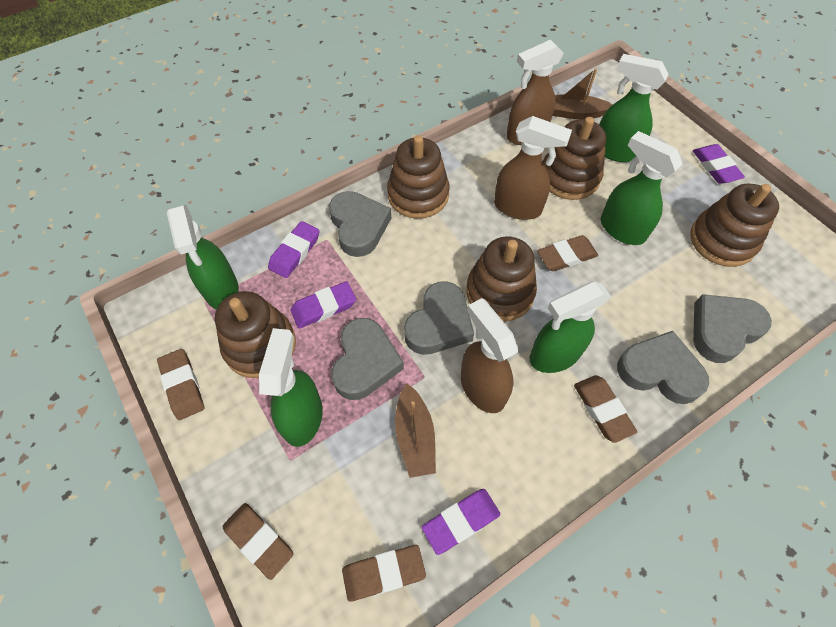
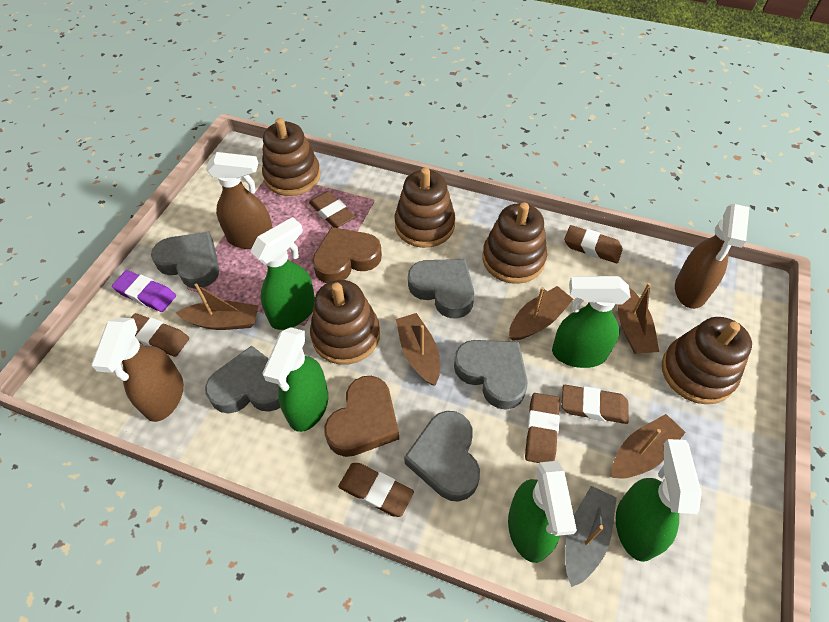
brown boat: 2 -> 5
brown eraser: 5 -> 6
brown heart: 0 -> 2
grey boat: 0 -> 1
purple eraser: 4 -> 1

